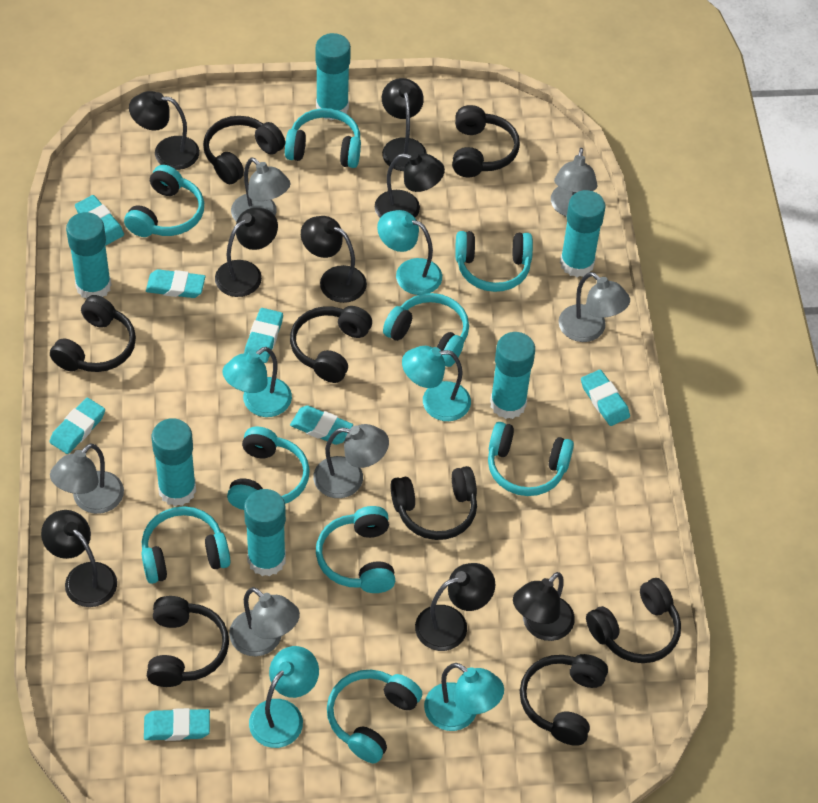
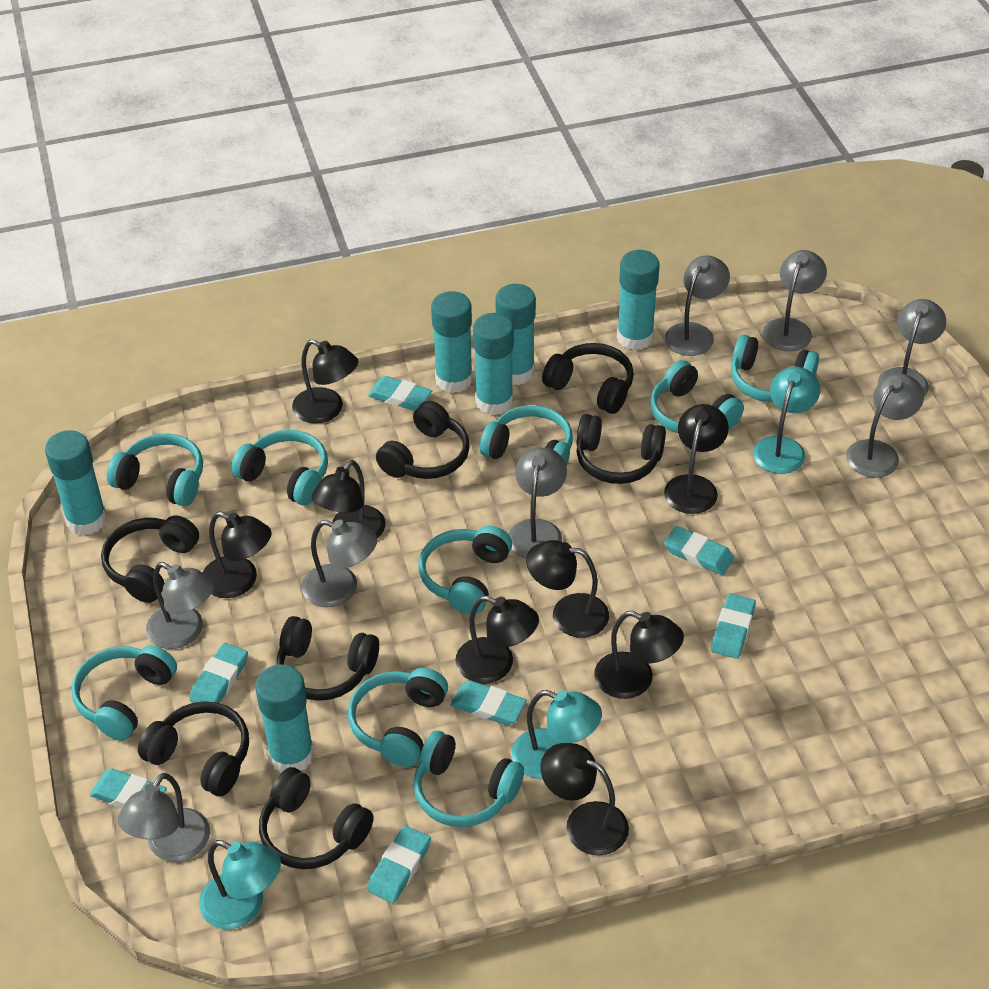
black headphones: 8 -> 7
grey lamp: 6 -> 8
turquoise lamp: 5 -> 3

